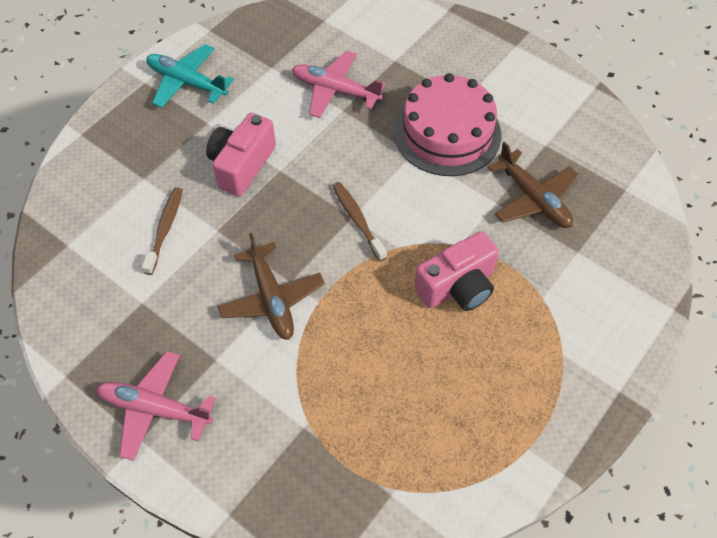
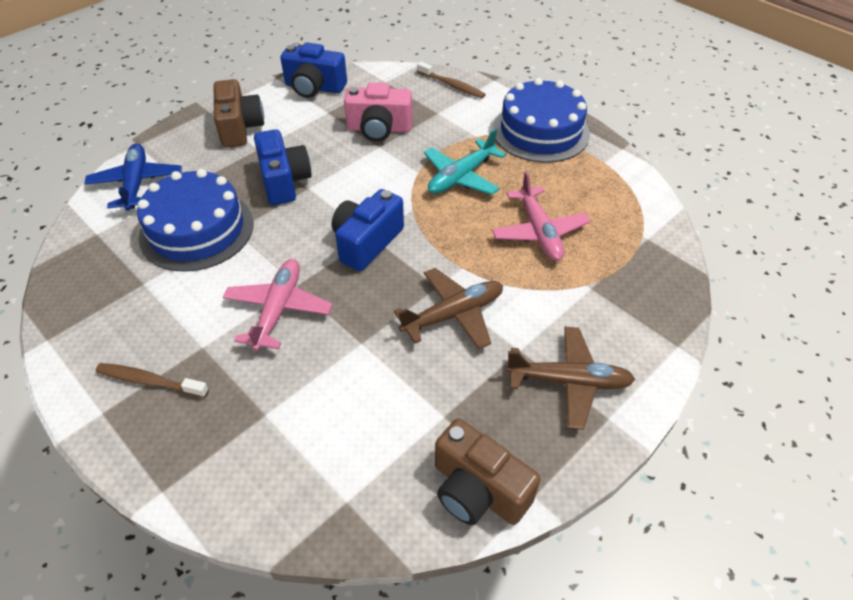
blue cake: 0 -> 2
blue camera: 0 -> 3
blue plane: 0 -> 1
brown camera: 0 -> 2
pink cake: 1 -> 0
pink camera: 2 -> 1

